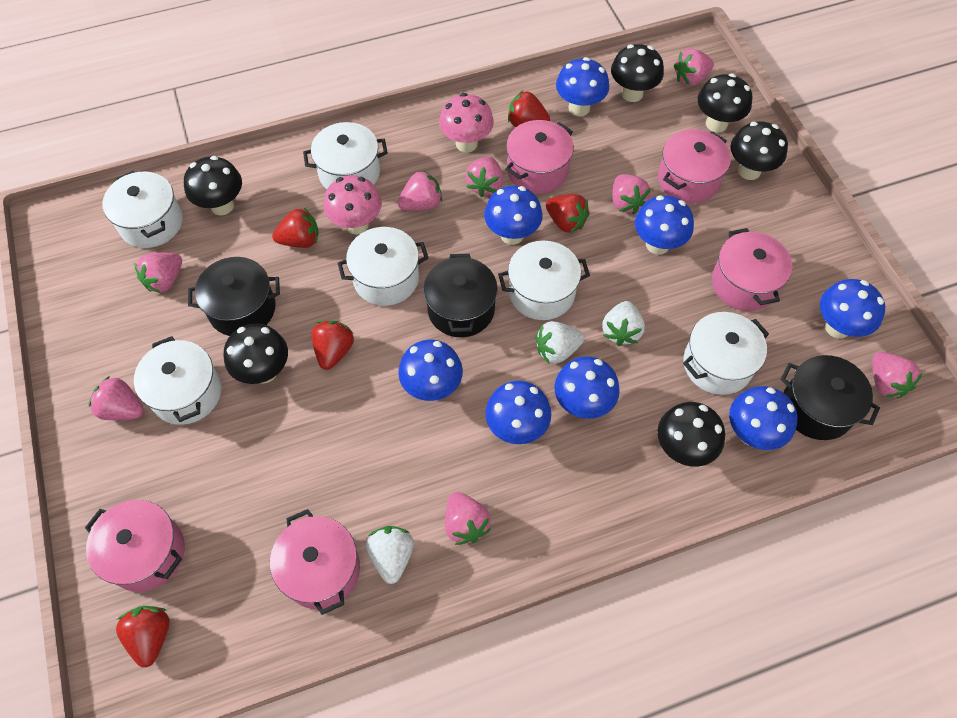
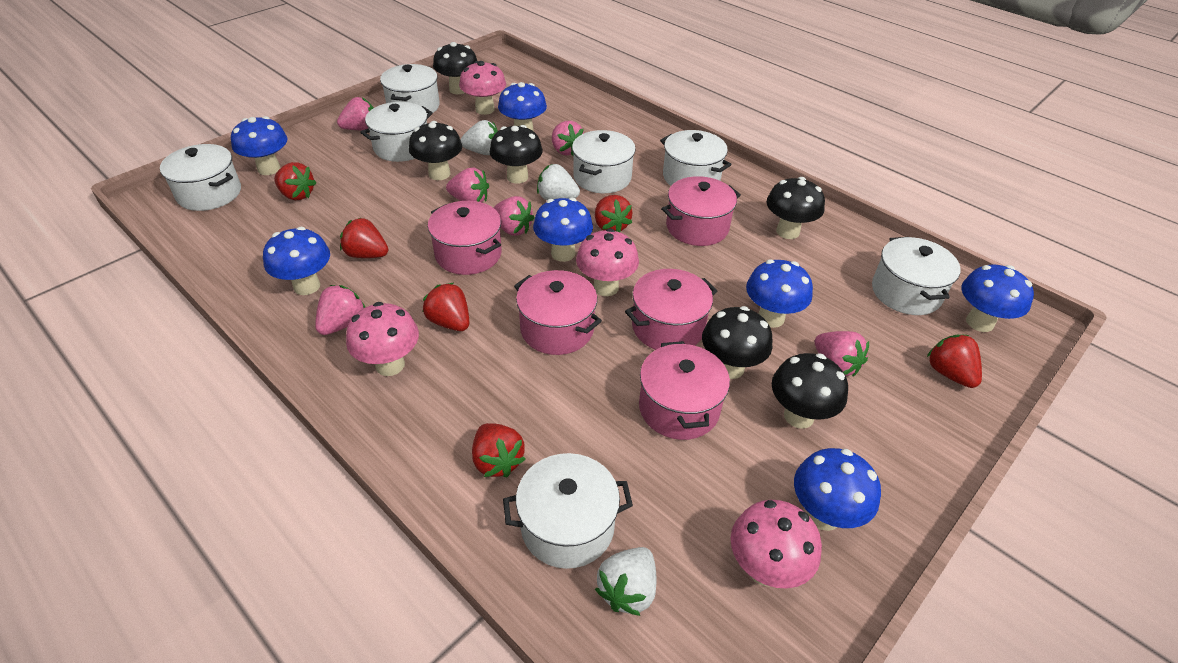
black pot: 3 -> 0
blue mushroom: 8 -> 7
pink mushroom: 2 -> 4
pink strawberry: 8 -> 6
red strawberry: 5 -> 6
white pot: 6 -> 7

